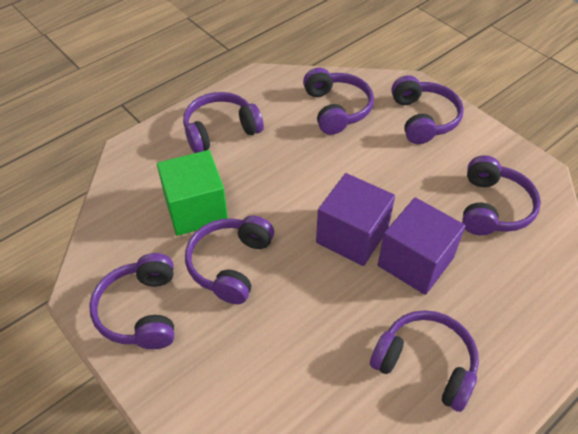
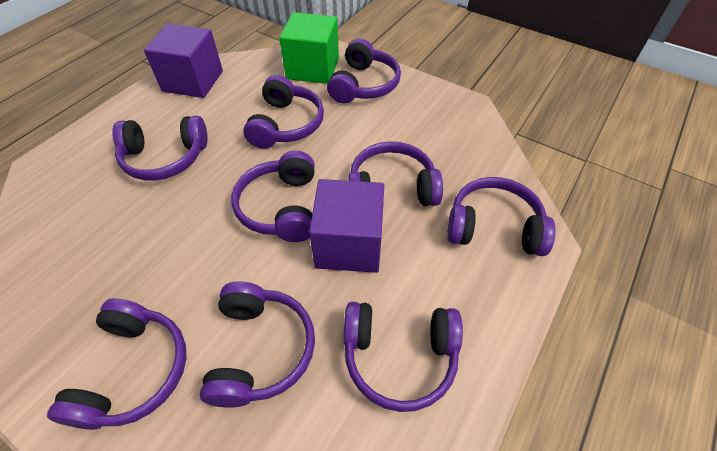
purple headphones: 7 -> 9

